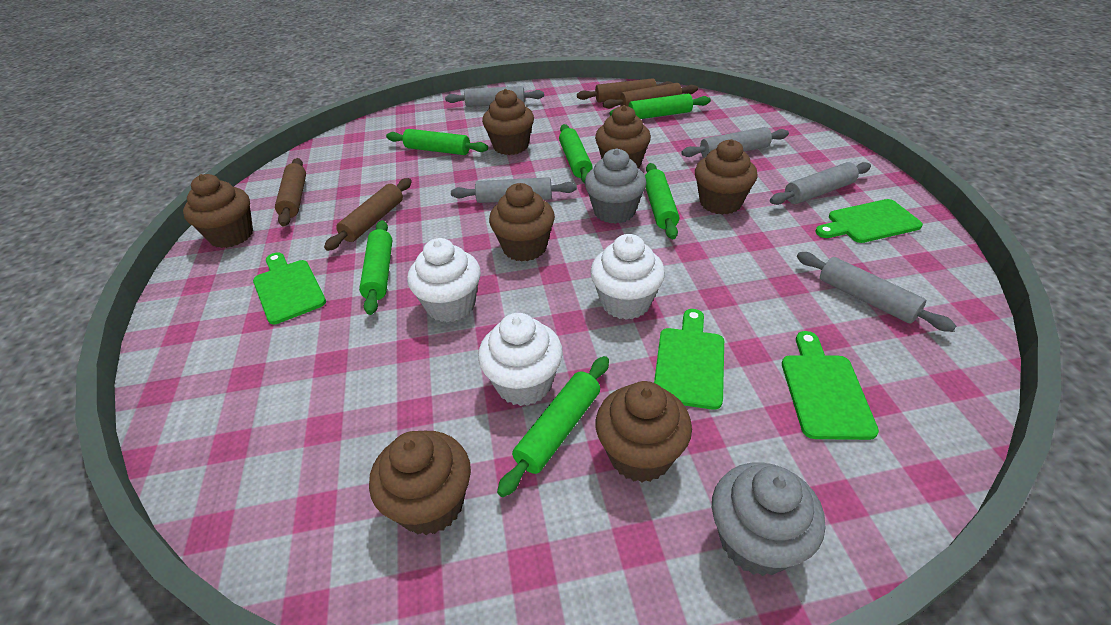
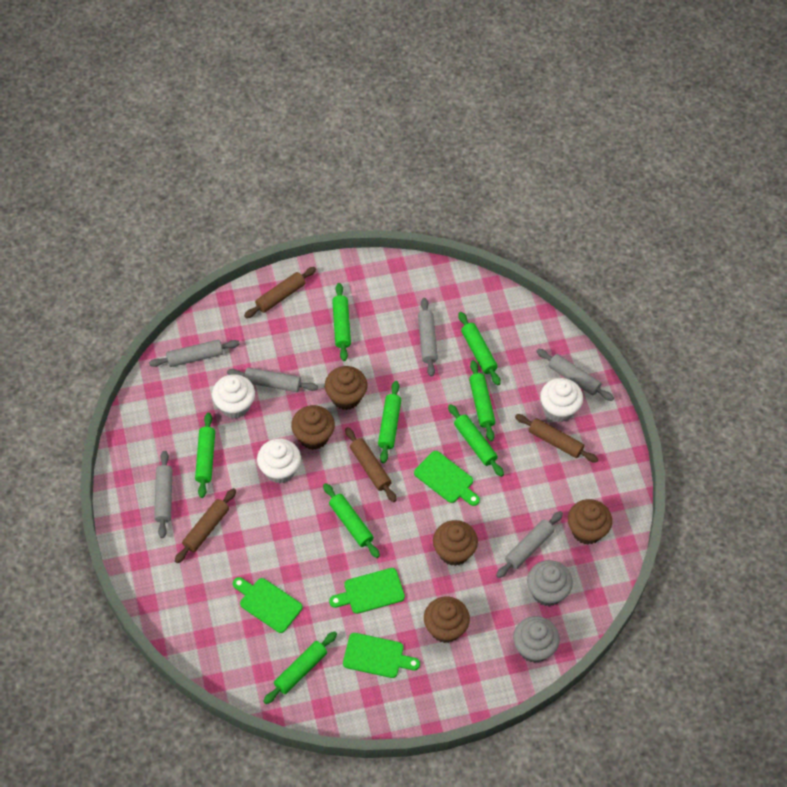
brown cupcake: 7 -> 5
green rolling pin: 6 -> 8
grey rolling pin: 5 -> 6

